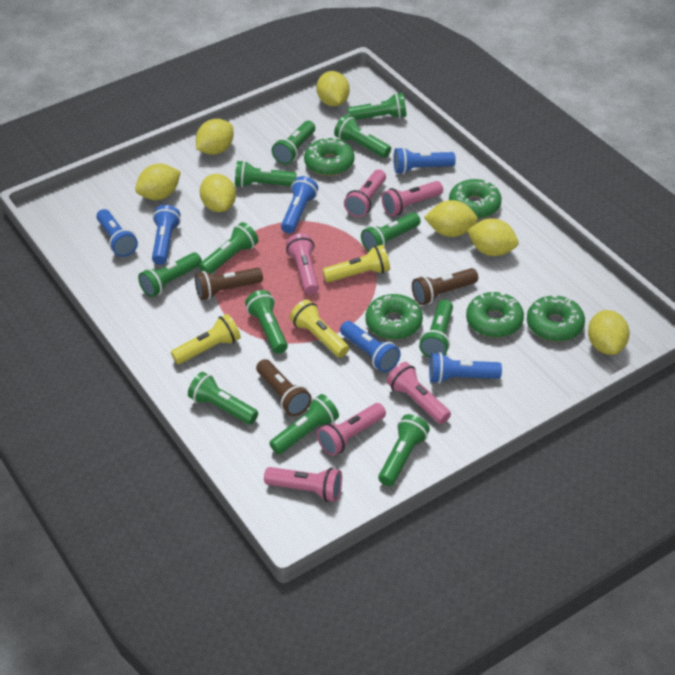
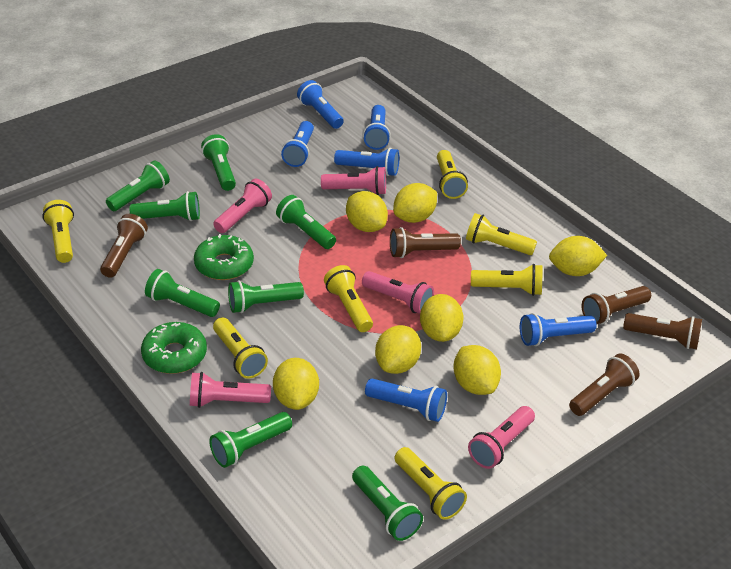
brown flashlight: 3 -> 5
green donut: 5 -> 2
green flashlight: 12 -> 8
pink flashlight: 6 -> 5
yellow flashlight: 3 -> 7

